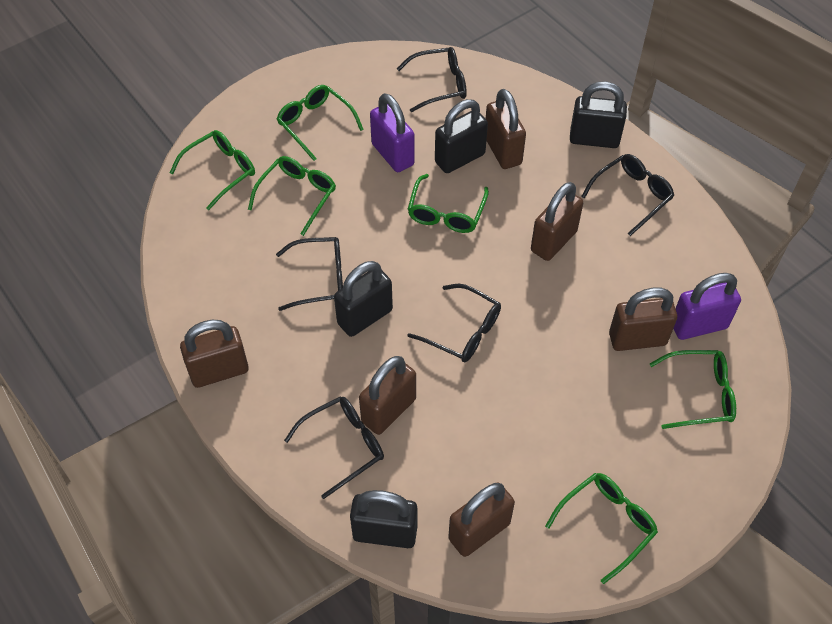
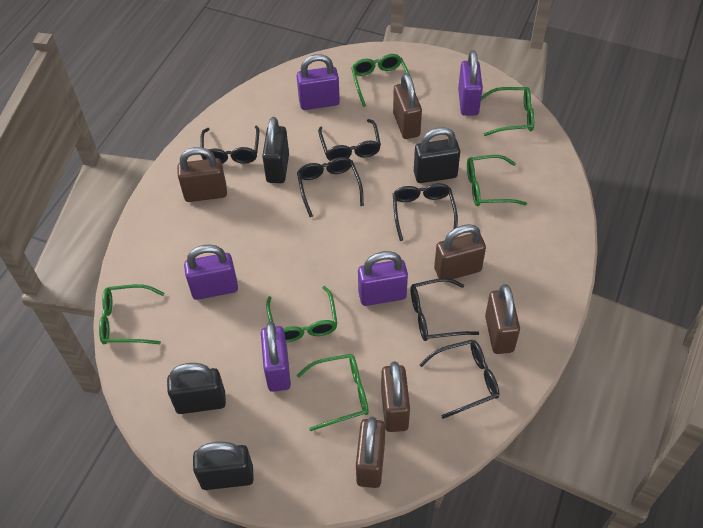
black glasses: 5 -> 6
purple padlock: 2 -> 5

